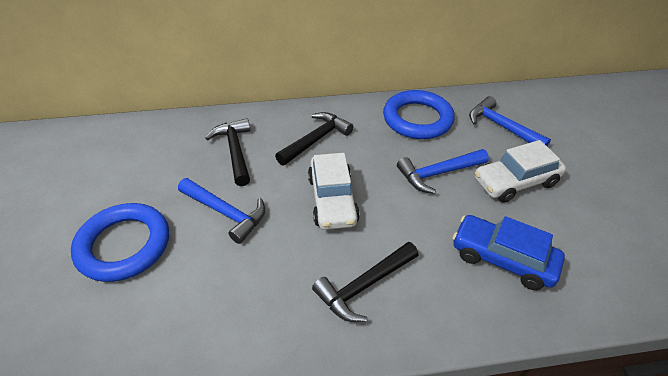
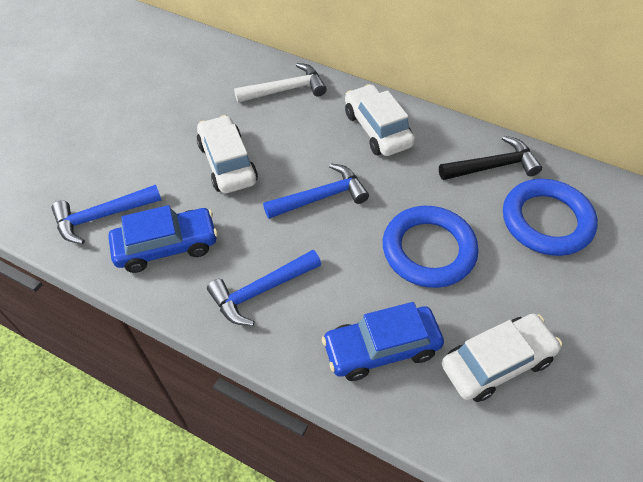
black hammer: 3 -> 1
blue car: 1 -> 2
white car: 2 -> 3
white hammer: 0 -> 1

